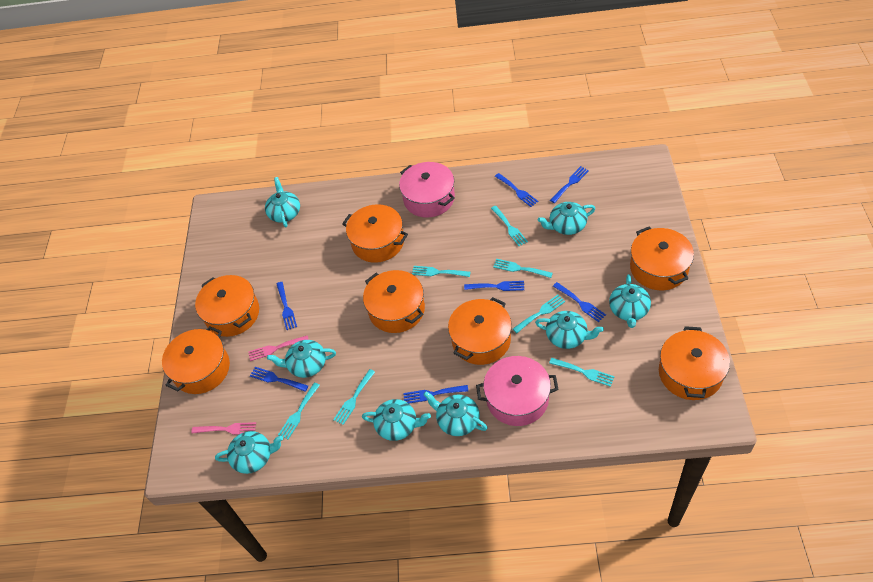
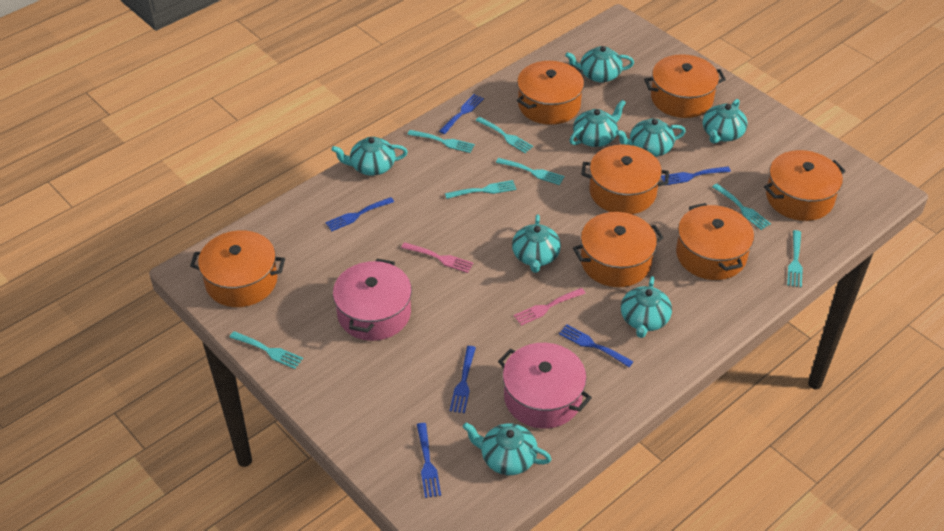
blue fork: 7 -> 6

